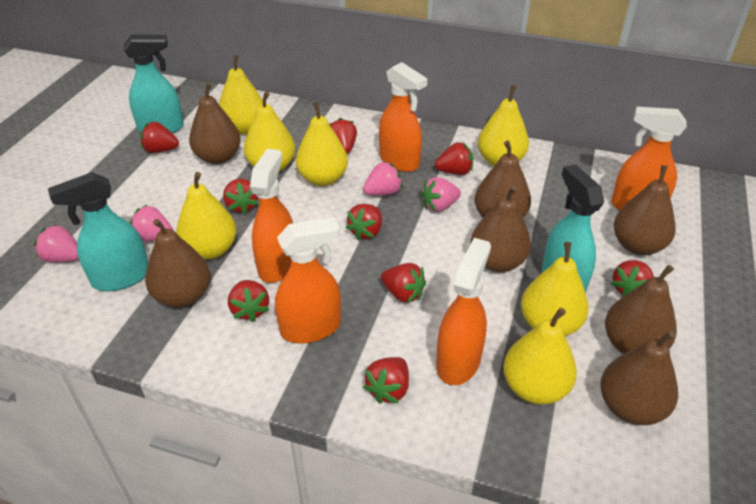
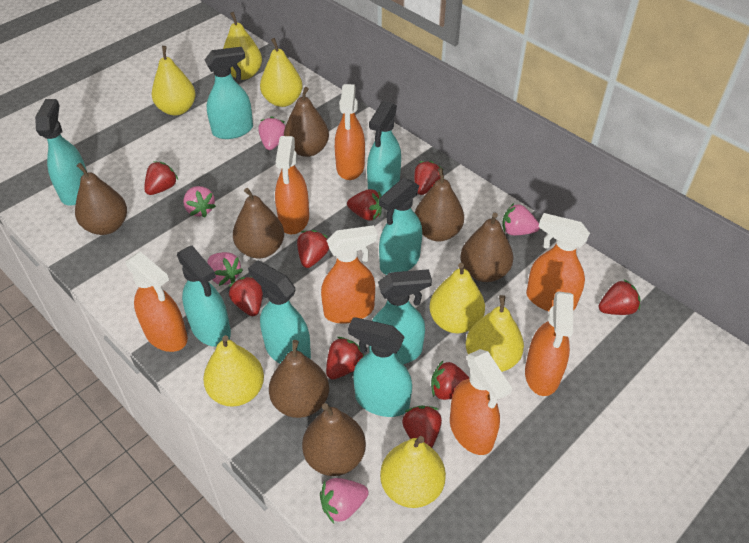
orange spray bottle: 5 -> 7
pink strawberry: 4 -> 5
turquoise spray bottle: 3 -> 8

